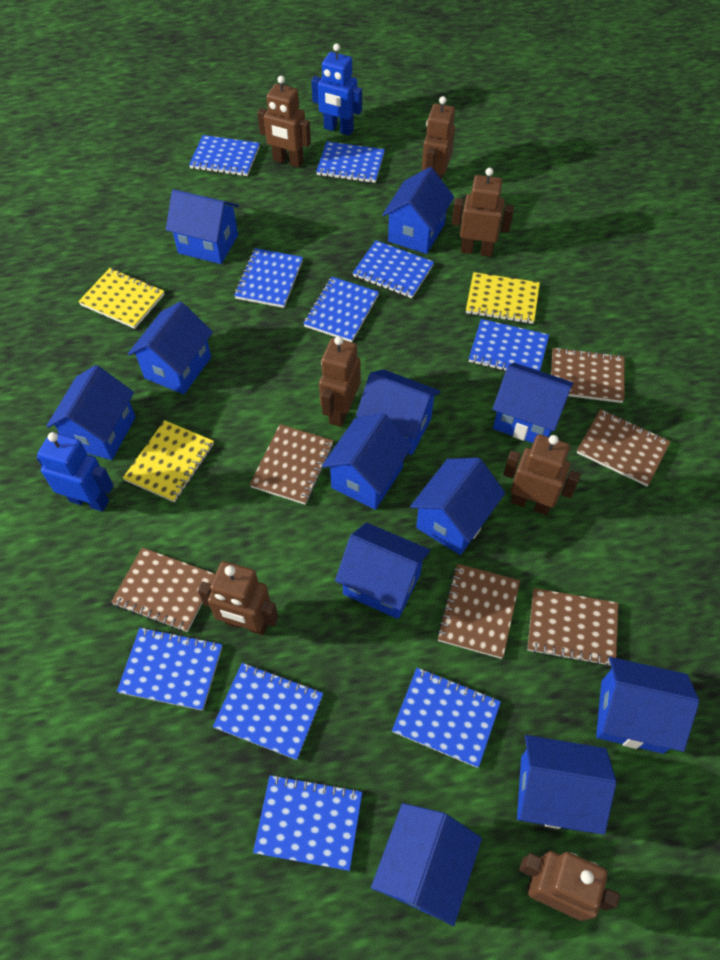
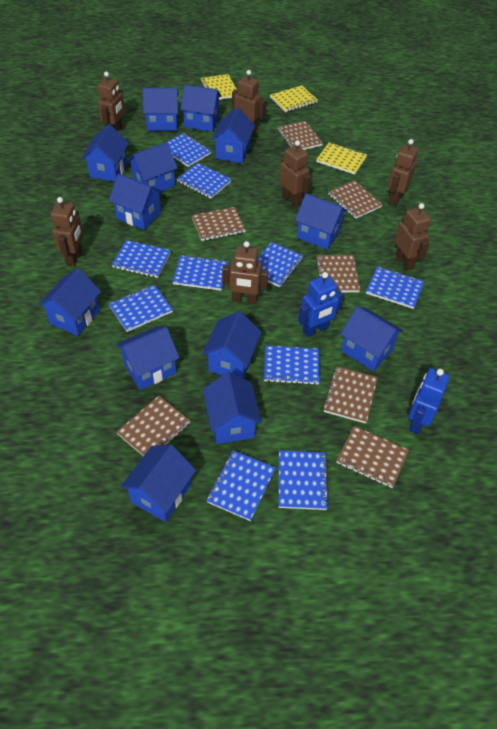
blue house: 12 -> 13
brown notebook: 6 -> 7

